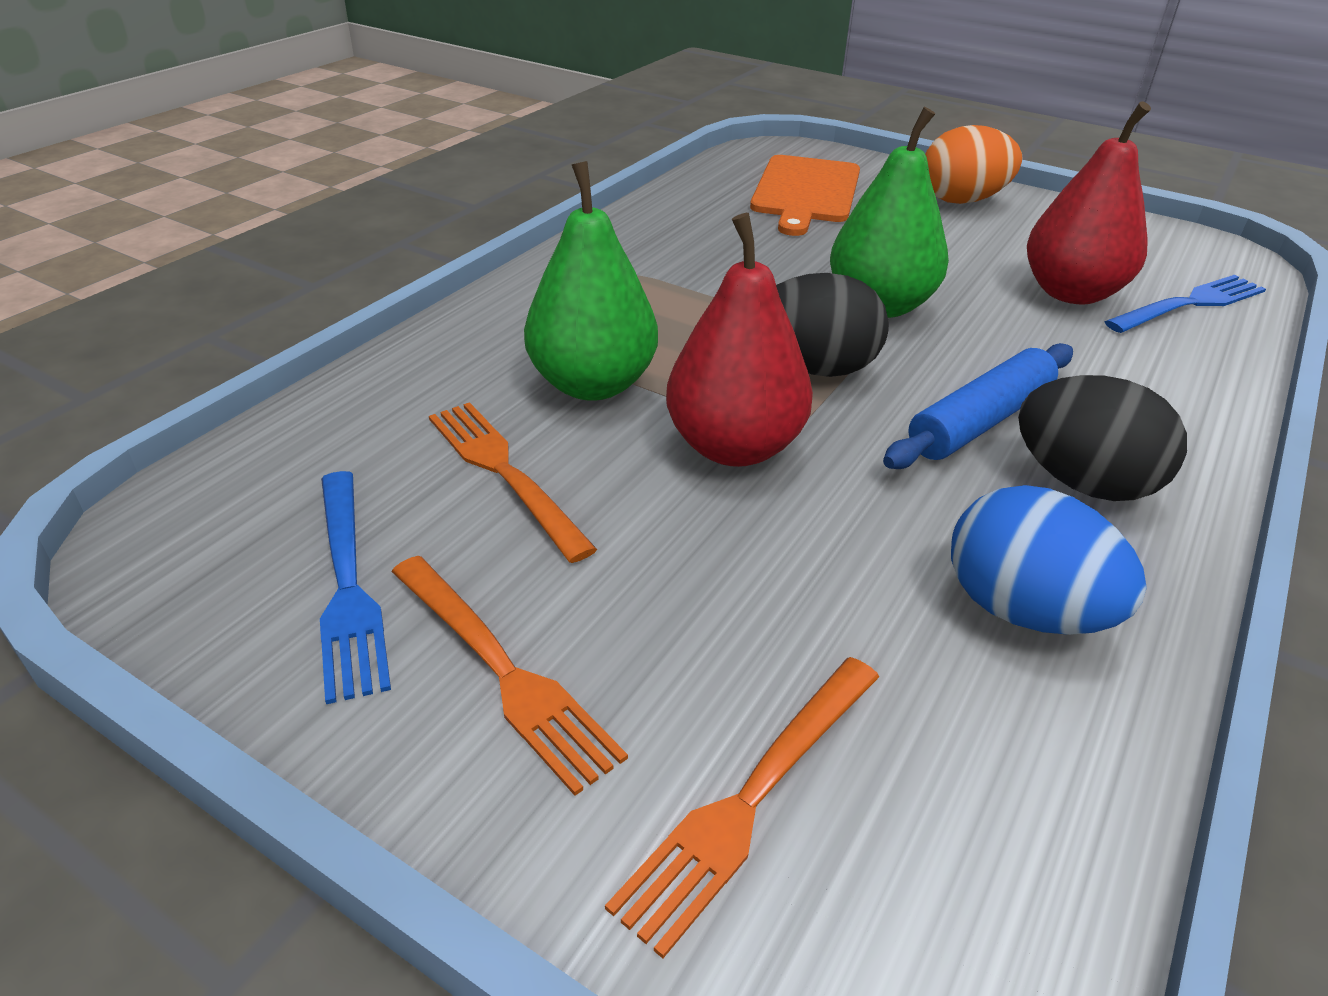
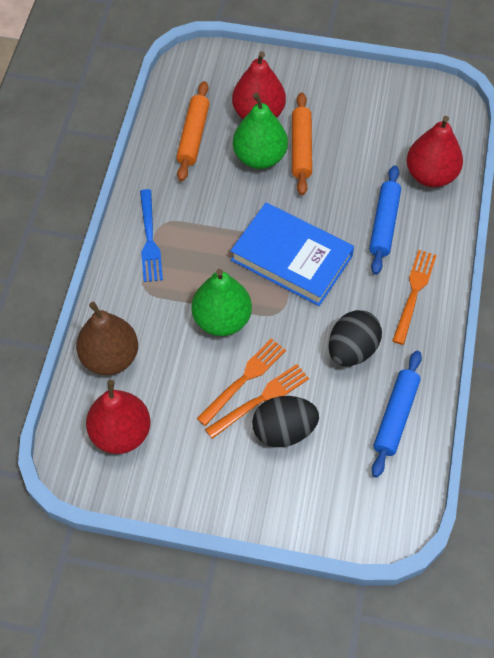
blue book: 0 -> 1
blue egg: 1 -> 0
blue fork: 2 -> 1
blue rolling pin: 1 -> 2
brown pear: 0 -> 1
orange cutting board: 1 -> 0
orange egg: 1 -> 0
orange rolling pin: 0 -> 2
red pear: 2 -> 3

